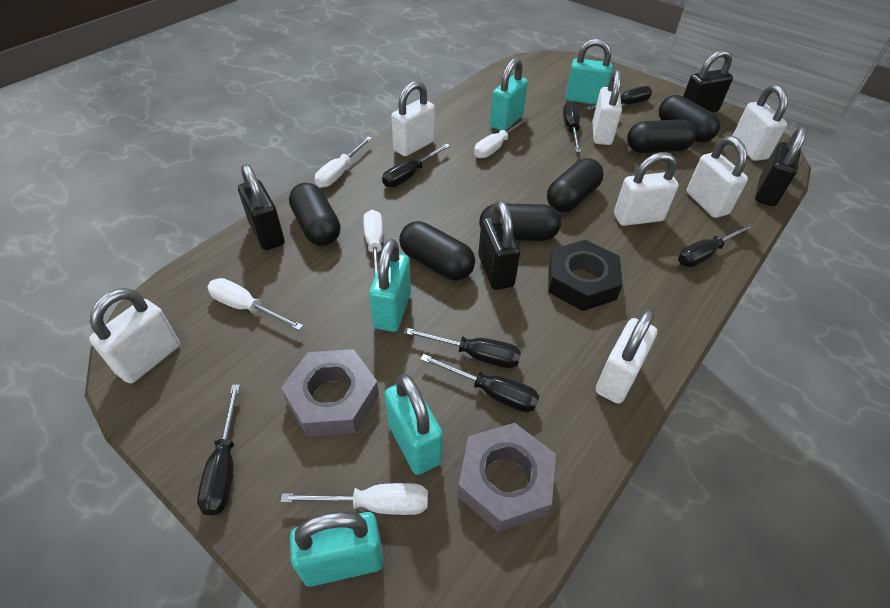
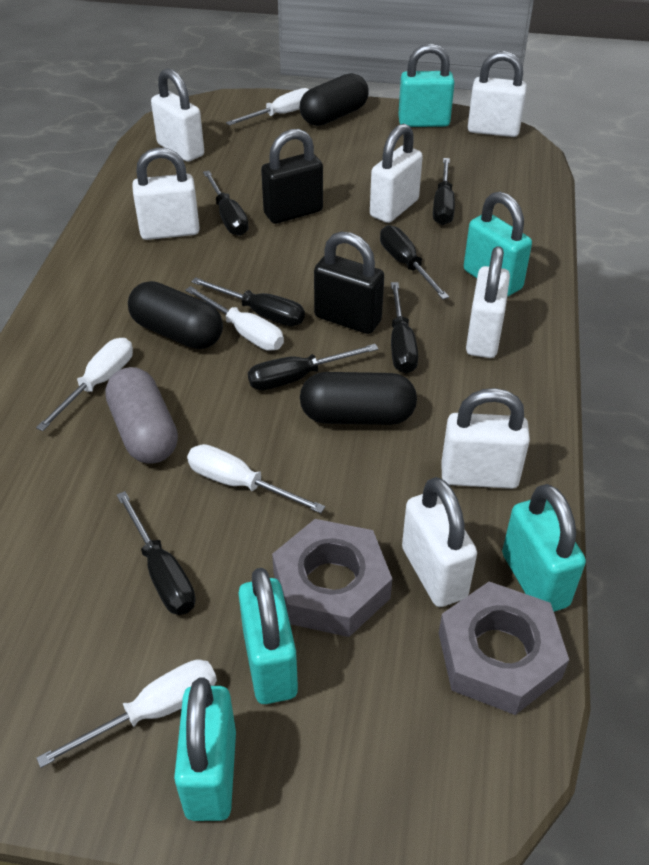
black capsule: 6 -> 3
black nut: 1 -> 0
black padlock: 4 -> 2
grey capsule: 0 -> 1

